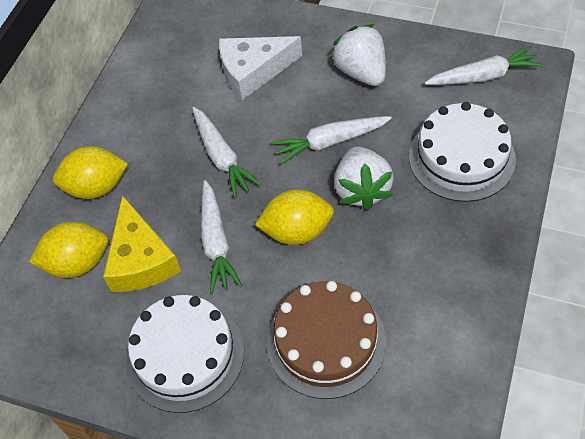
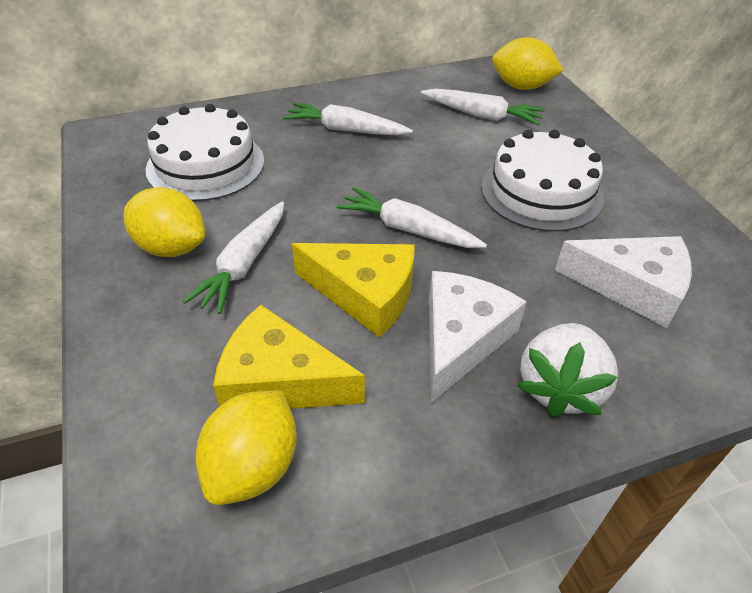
brown cake: 1 -> 0
white cheese: 1 -> 2
white strawberry: 2 -> 1
yellow cheese: 1 -> 2

